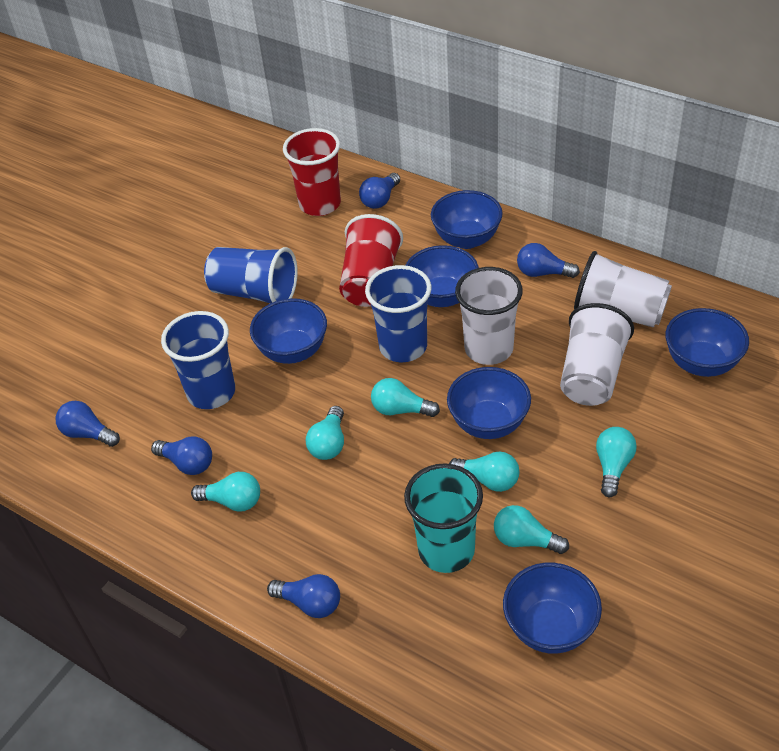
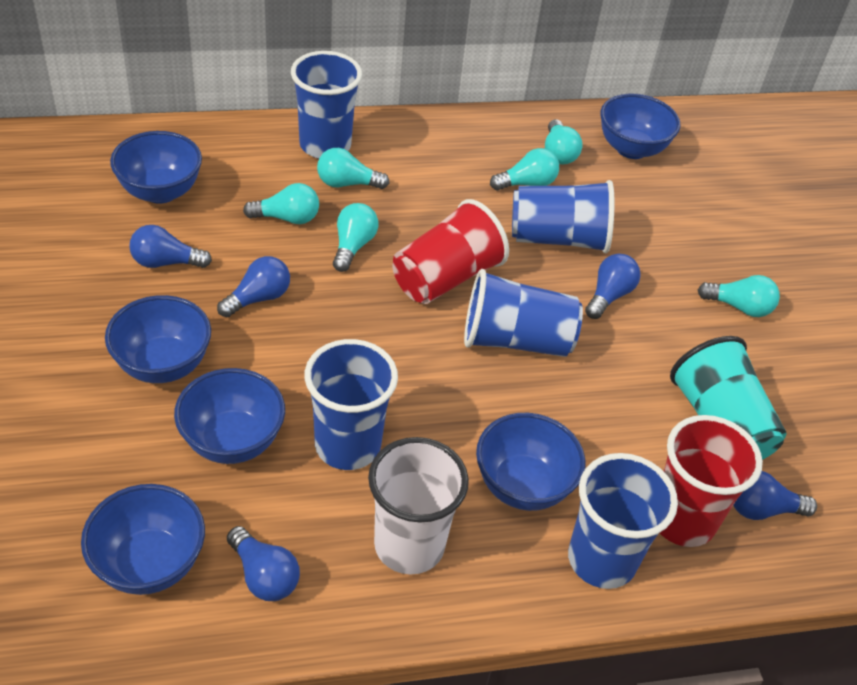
blue cup: 3 -> 5
white cup: 3 -> 1

